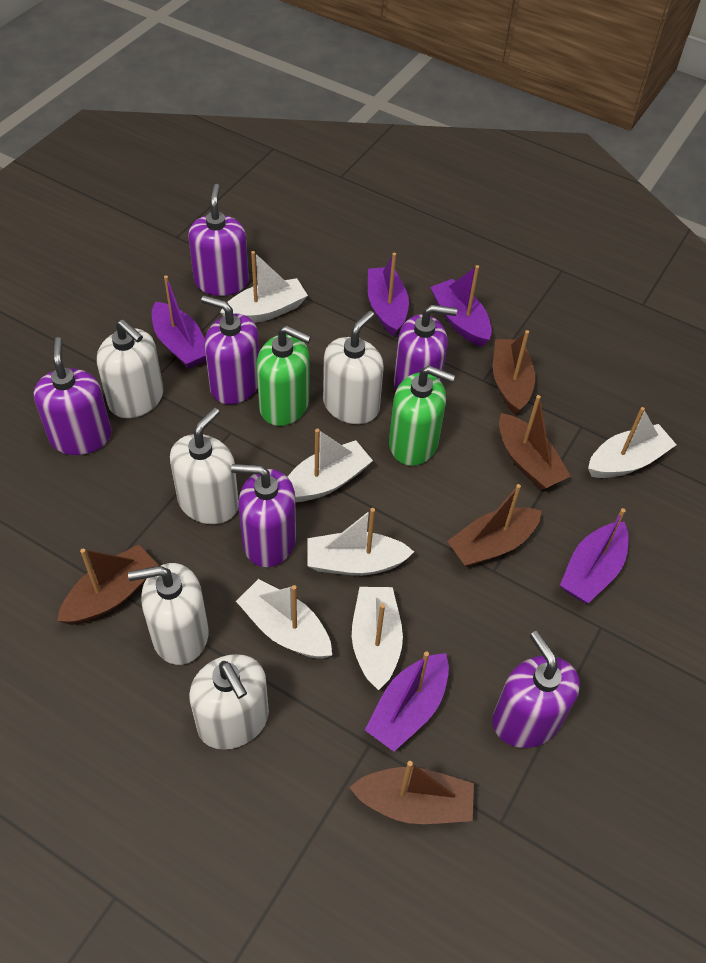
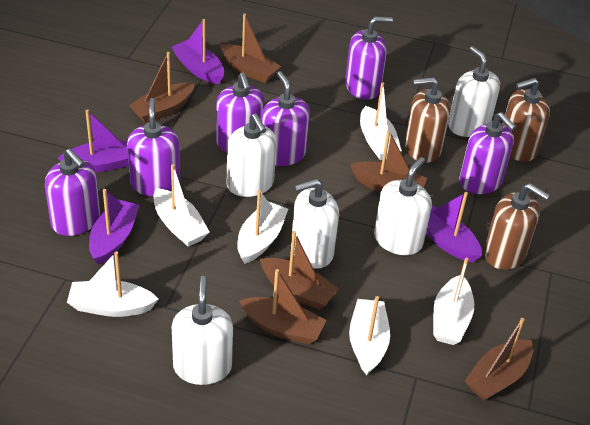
brown boat: 5 -> 6
brown soap dispenser: 0 -> 3
green soap dispenser: 2 -> 0
purple boat: 5 -> 4

